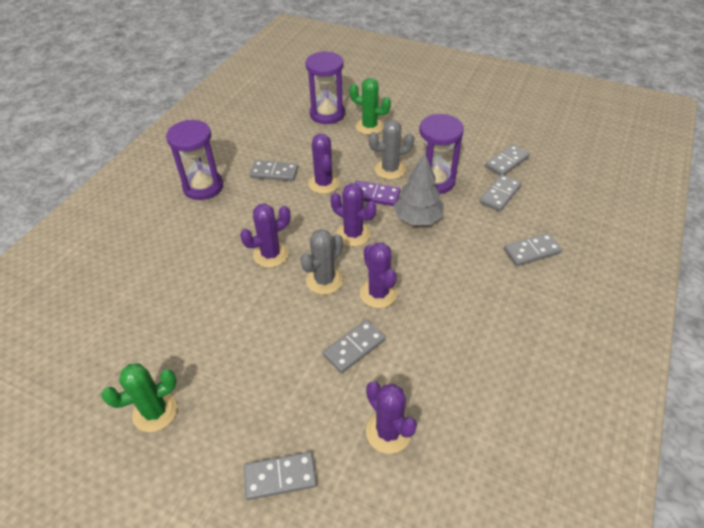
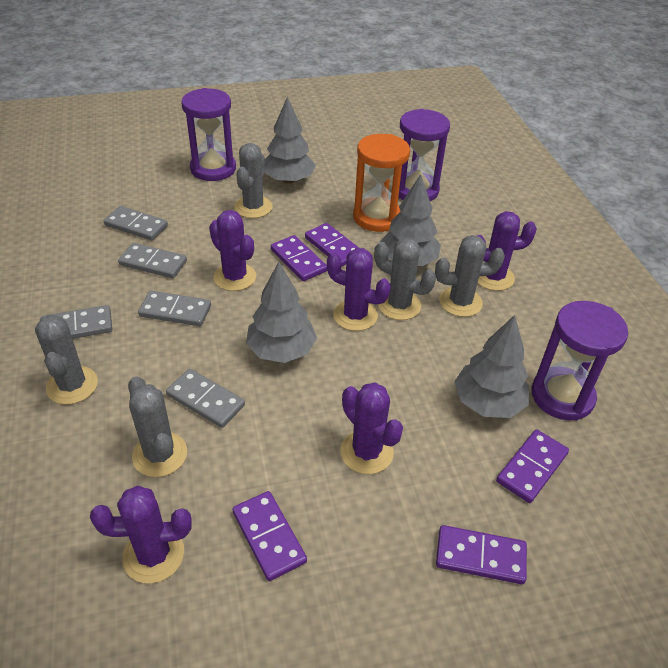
green cactus: 2 -> 0
grey cactus: 2 -> 5
grey domino: 6 -> 5
grey tree: 1 -> 4
orange hourglass: 0 -> 1
purple domino: 1 -> 5

